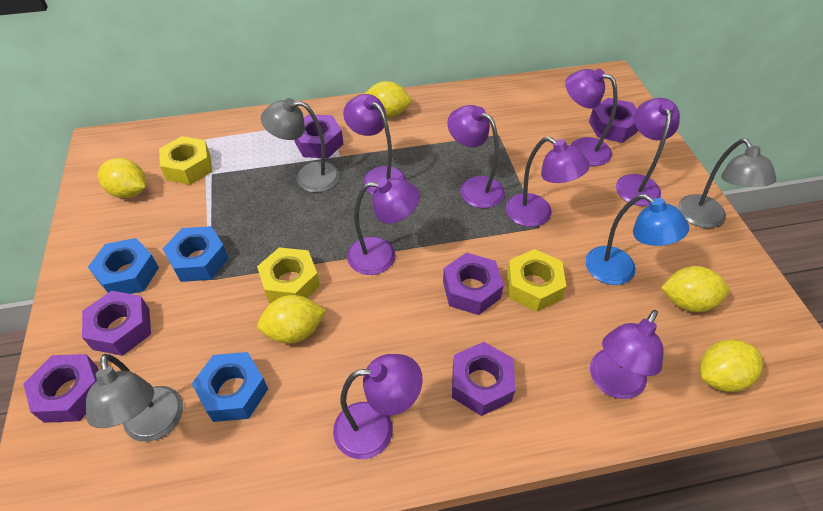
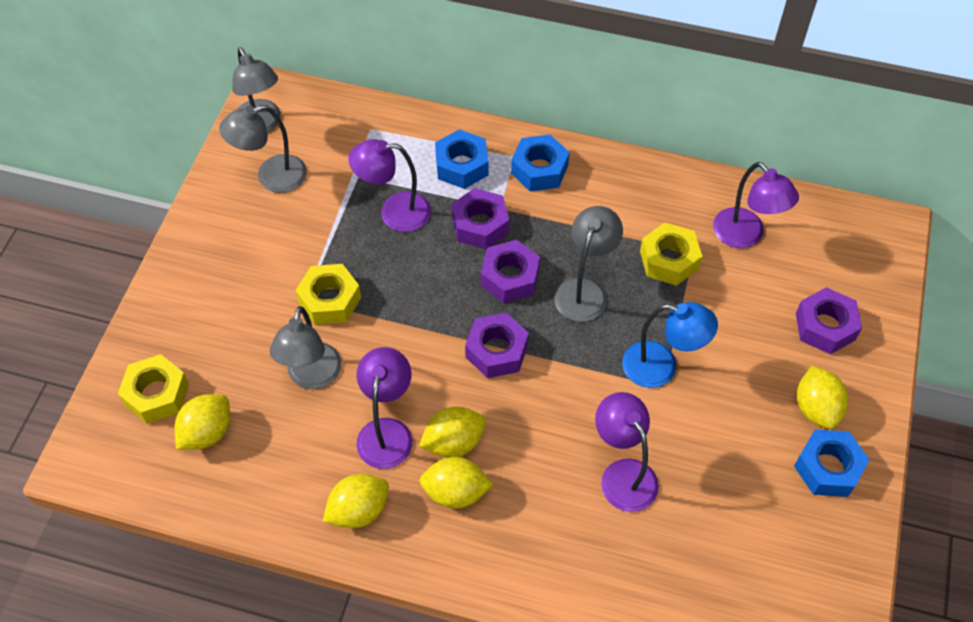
grey lamp: 3 -> 4
purple lamp: 8 -> 4
purple nut: 6 -> 4

